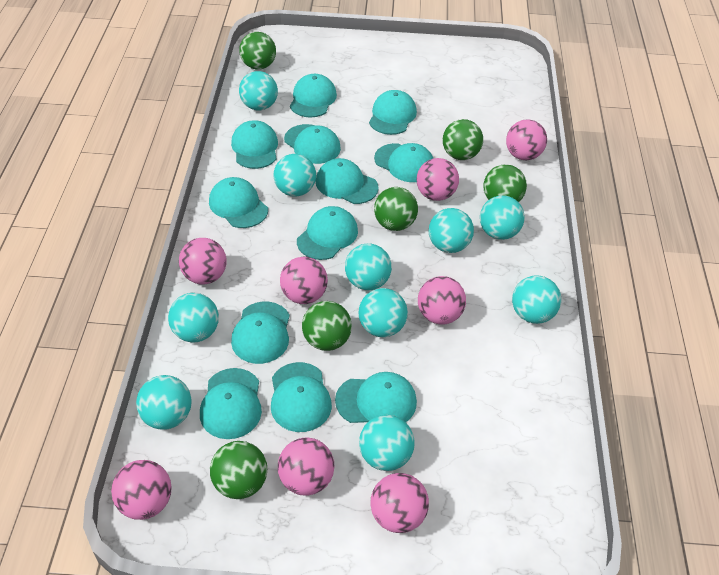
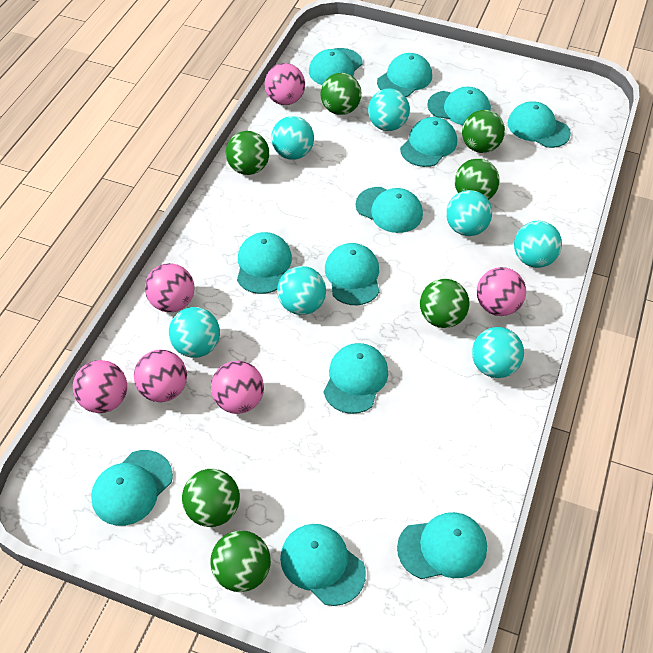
green ball: 6 -> 7
pink ball: 8 -> 6
turquoise ball: 10 -> 7

